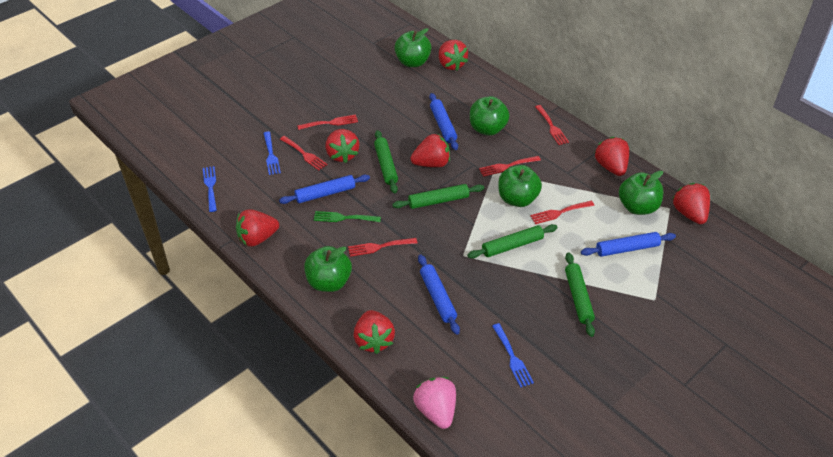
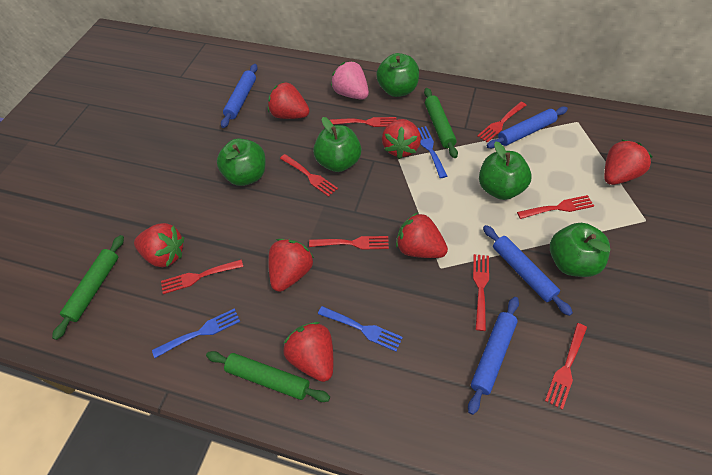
green fork: 1 -> 0
green rolling pin: 4 -> 3
red fork: 6 -> 8

